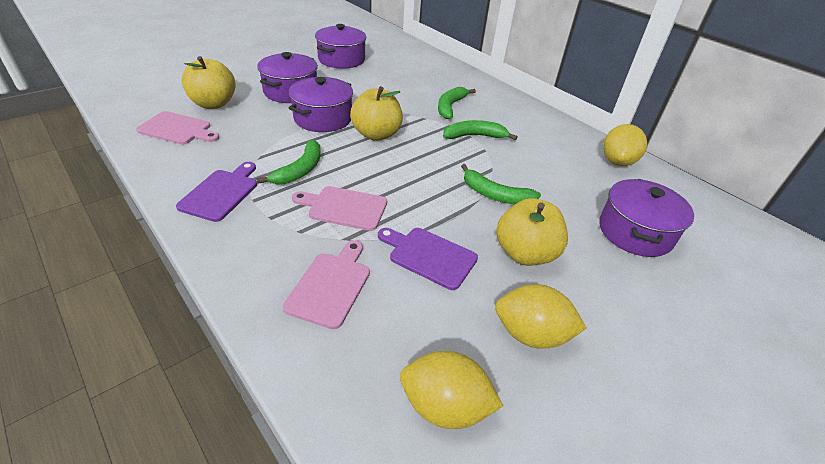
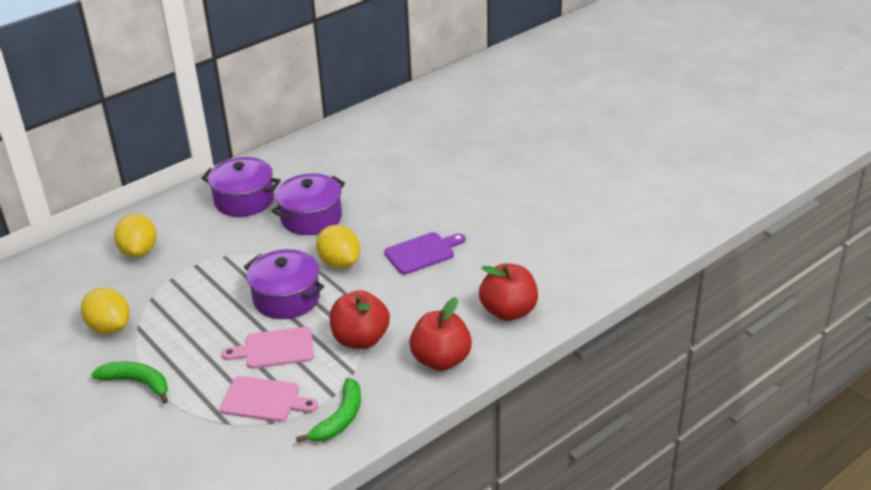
green banana: 4 -> 2
pink cutting board: 3 -> 2
purple cutting board: 2 -> 1
purple pot: 4 -> 3
red apple: 0 -> 3
yellow apple: 3 -> 0

